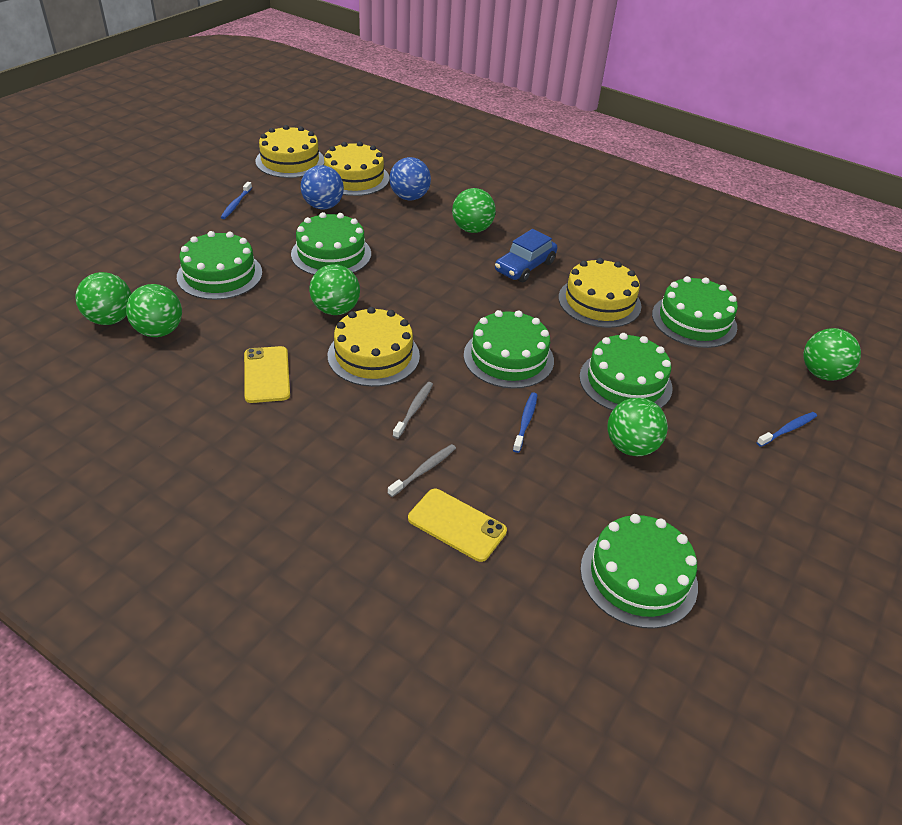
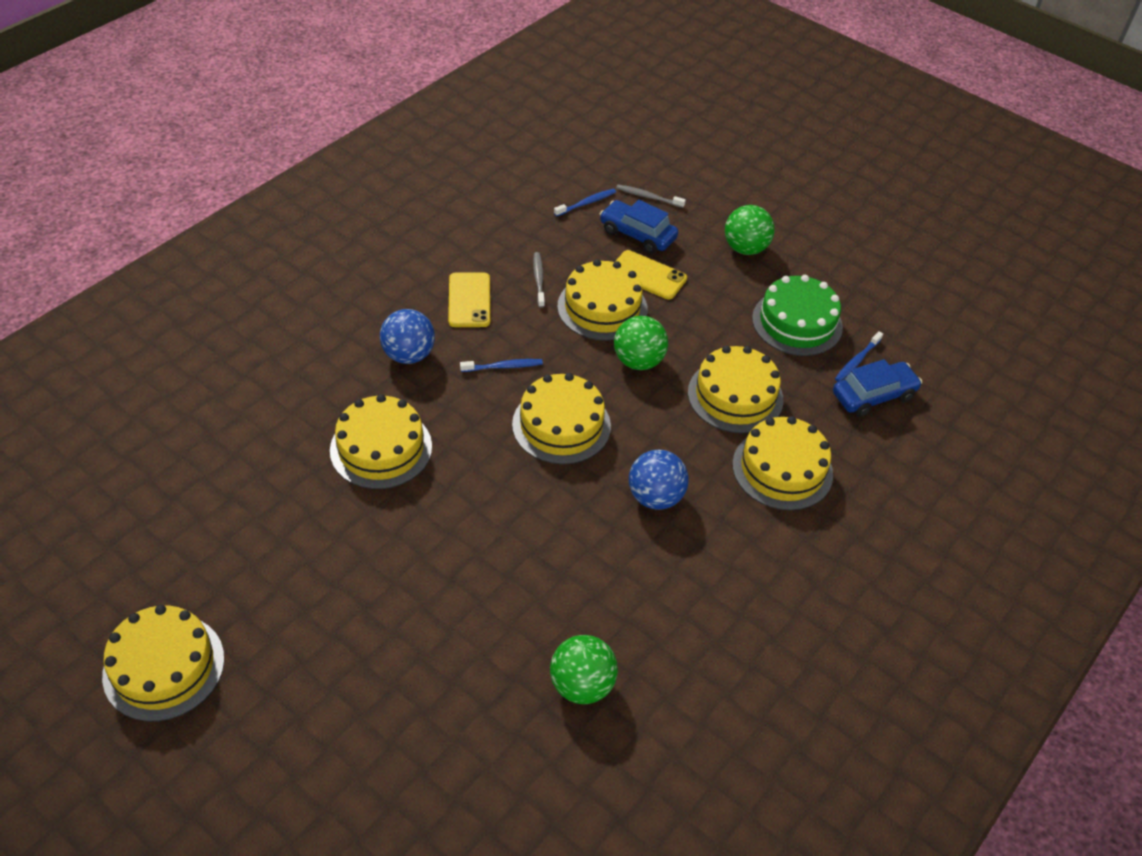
blue car: 1 -> 2
green ball: 6 -> 3
green cake: 6 -> 1
yellow cake: 4 -> 6

